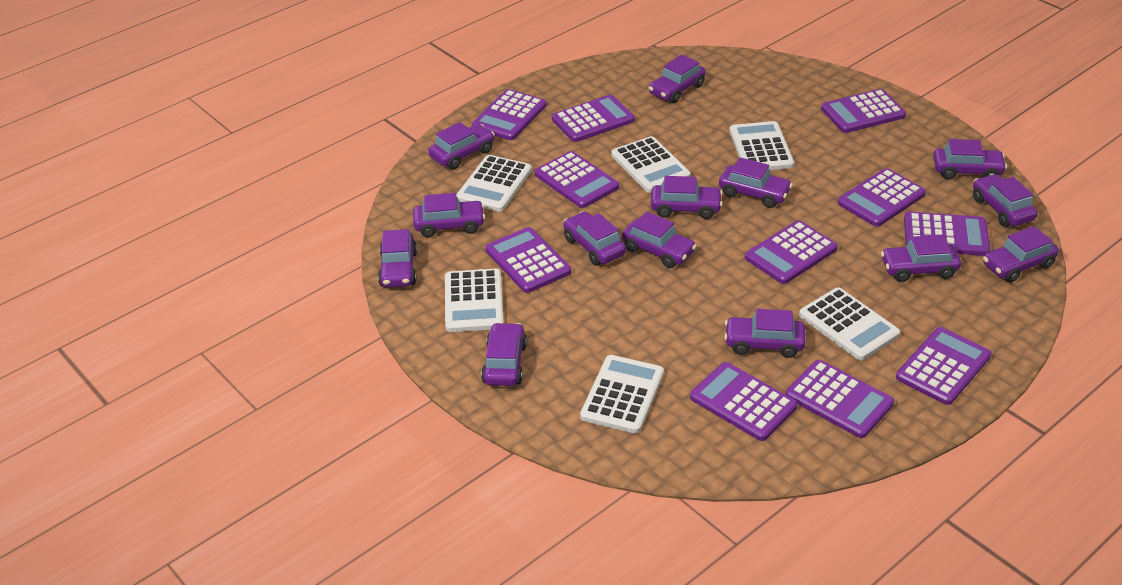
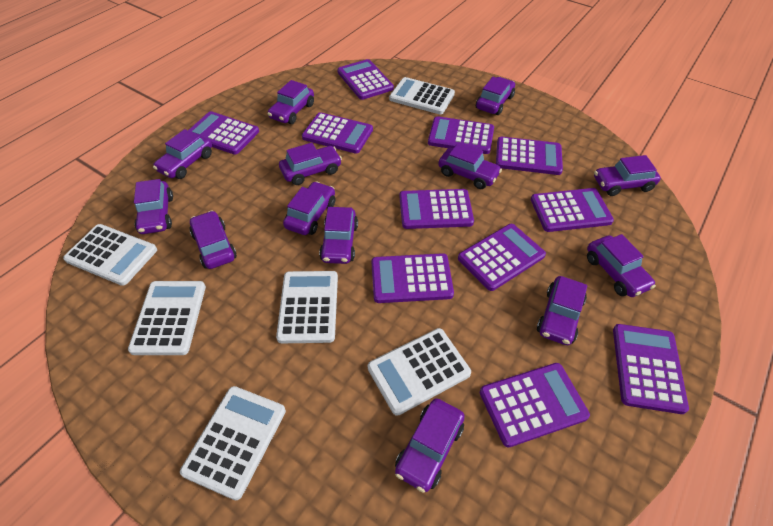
purple car: 14 -> 13

